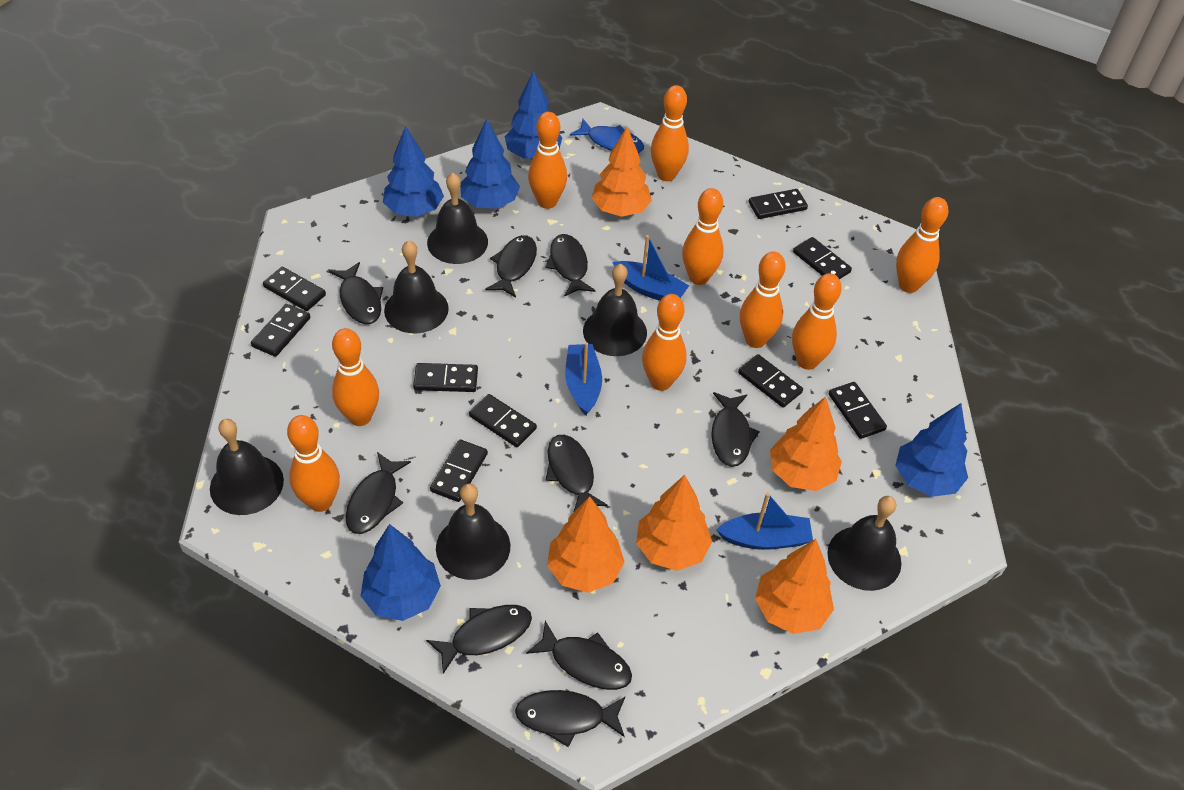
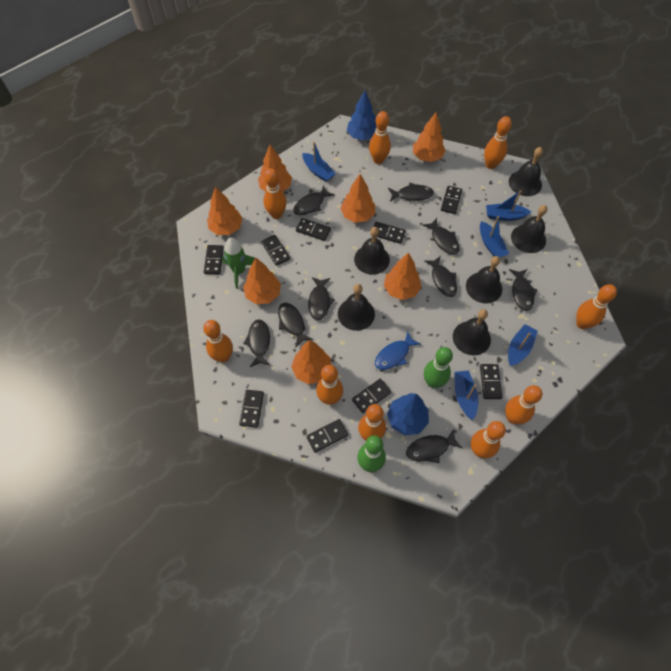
blue boat: 3 -> 5
blue tree: 5 -> 2
green bowling pin: 0 -> 2
green rocket: 0 -> 1
orange tree: 5 -> 7

